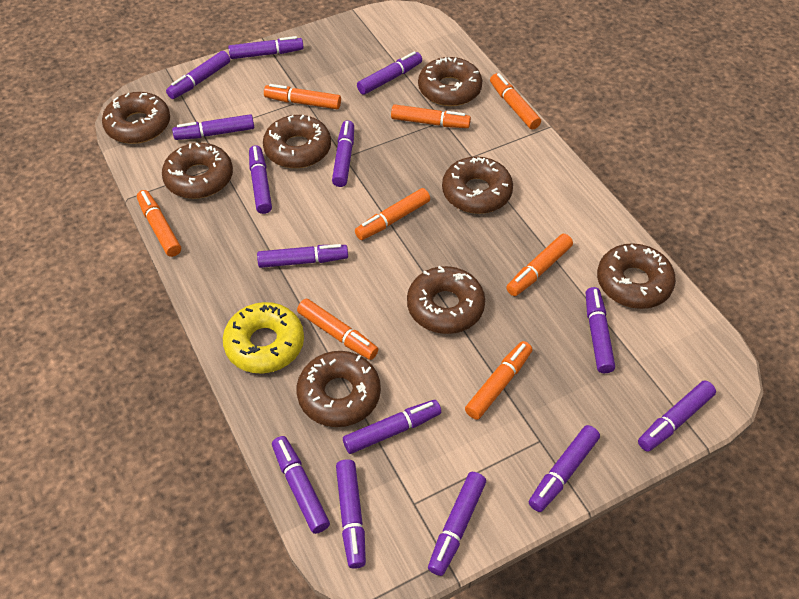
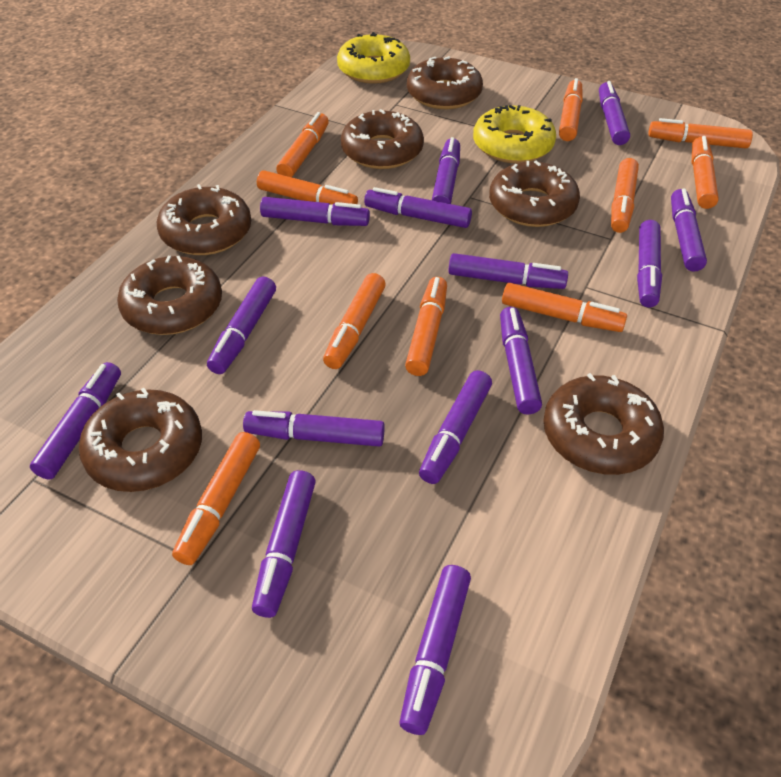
brown donut: 8 -> 7
orange marker: 8 -> 10
yellow donut: 1 -> 2

